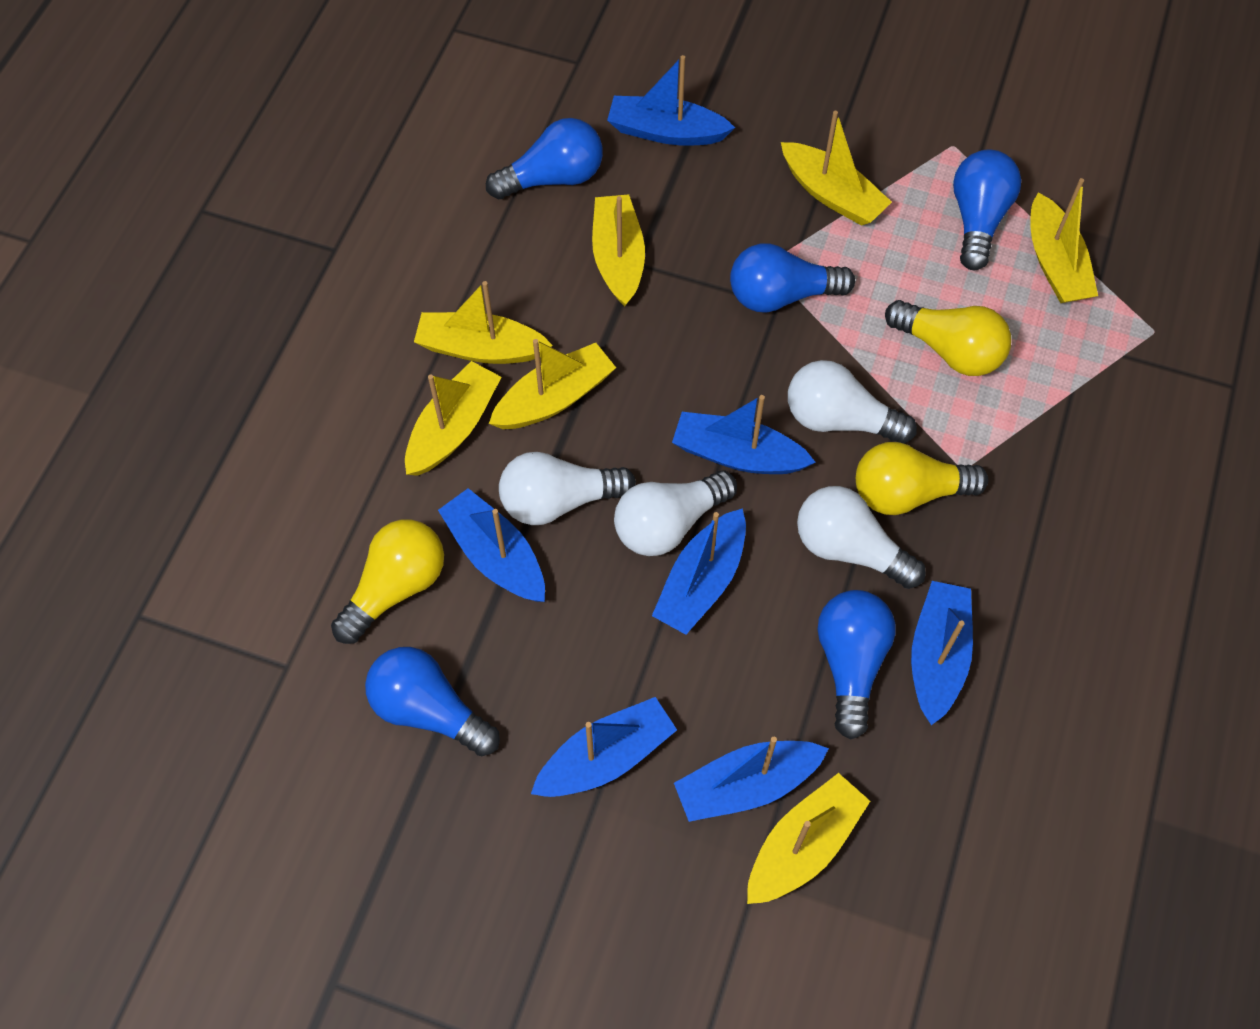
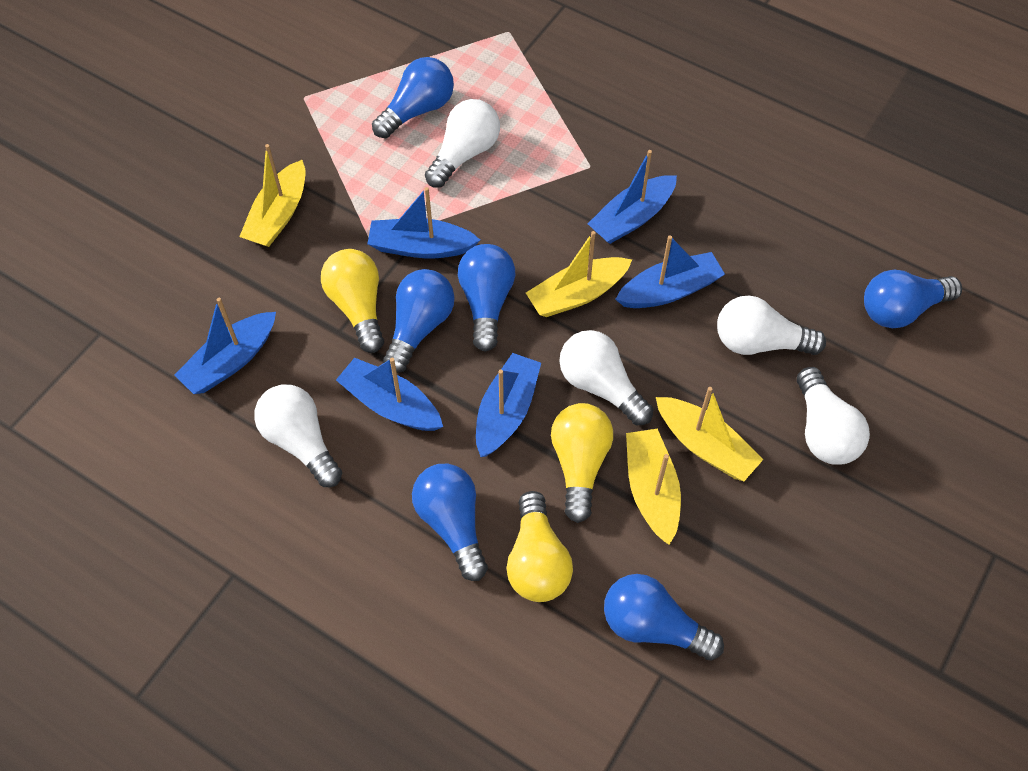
blue boat: 7 -> 6
blue light bulb: 5 -> 6
white light bulb: 4 -> 5
yellow boat: 7 -> 4

